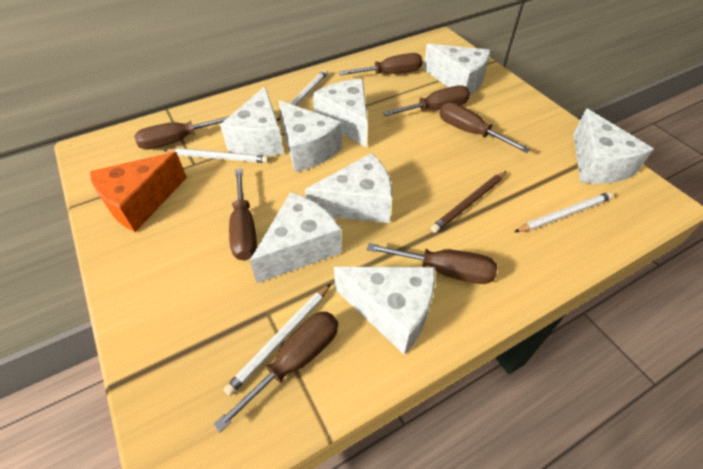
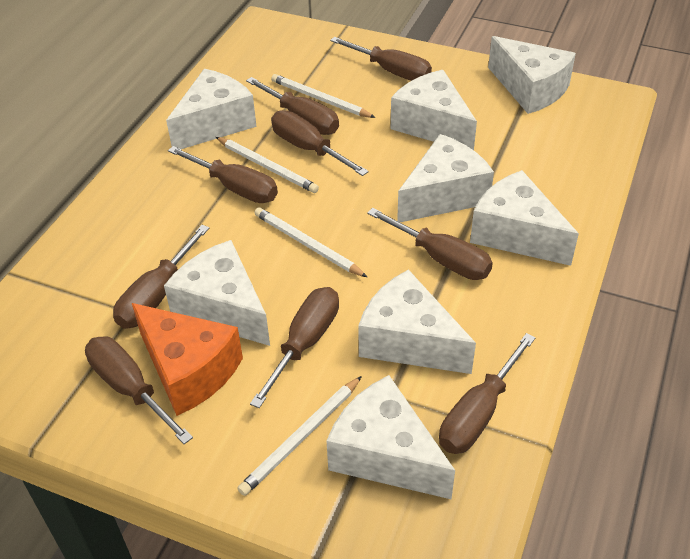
brown pencil: 1 -> 0
brown screwdriver: 7 -> 9

